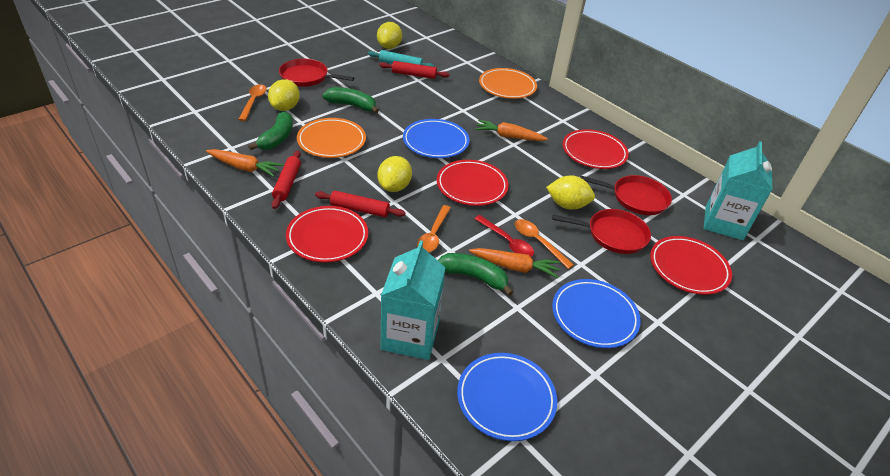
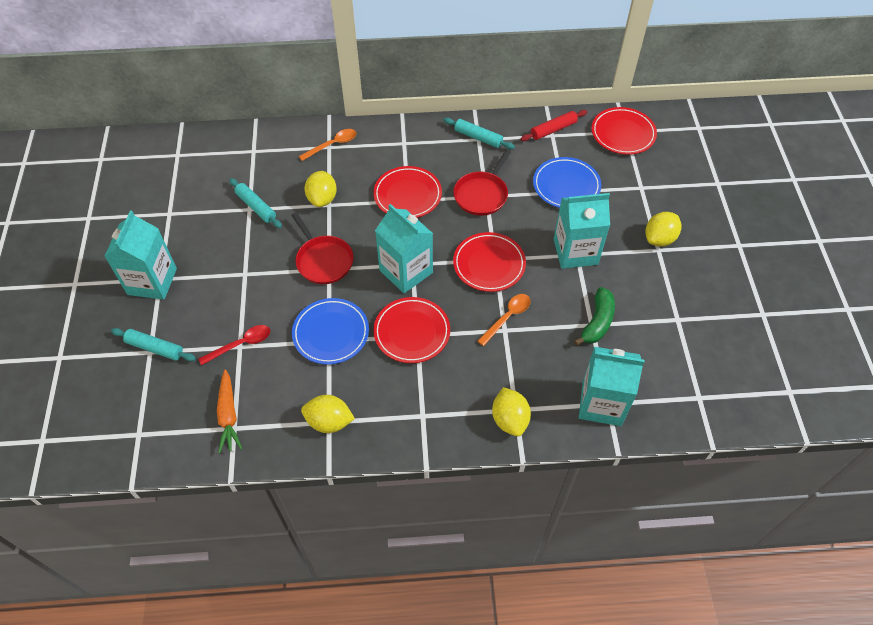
blue plate: 3 -> 2
green banana: 3 -> 1
orange carrot: 3 -> 1
orange plate: 2 -> 0
orange spoon: 3 -> 2
red pan: 3 -> 2
red rolling pin: 3 -> 1
turquoise carton: 2 -> 4
turquoise rolling pin: 1 -> 3

